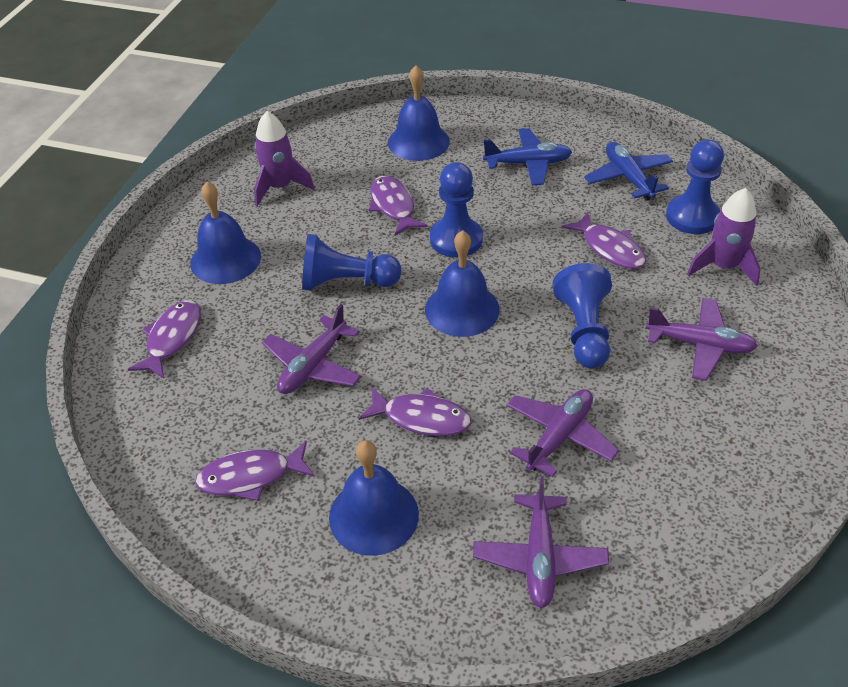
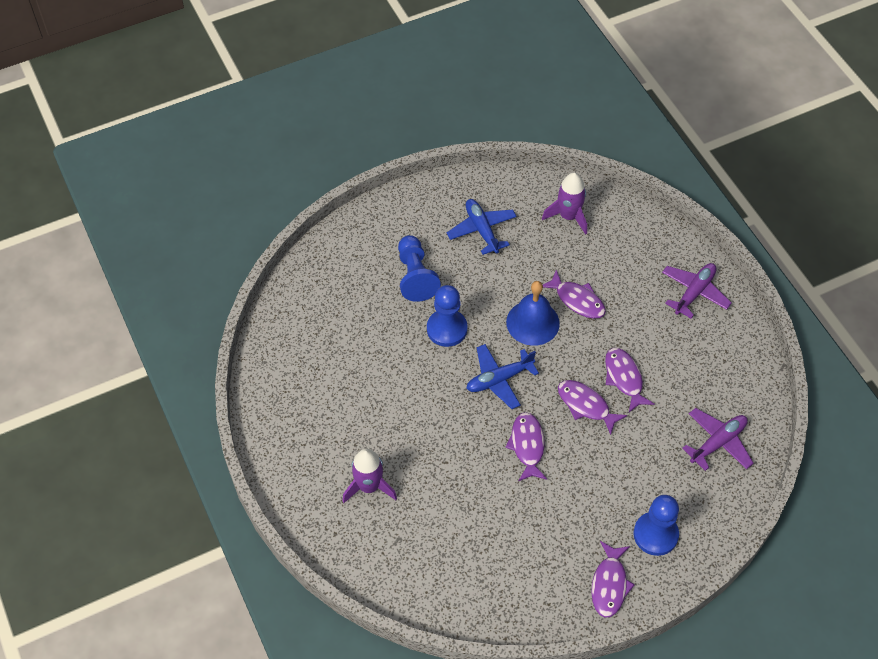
blue bell: 4 -> 1
blue pawn: 4 -> 3
purple plane: 4 -> 2

